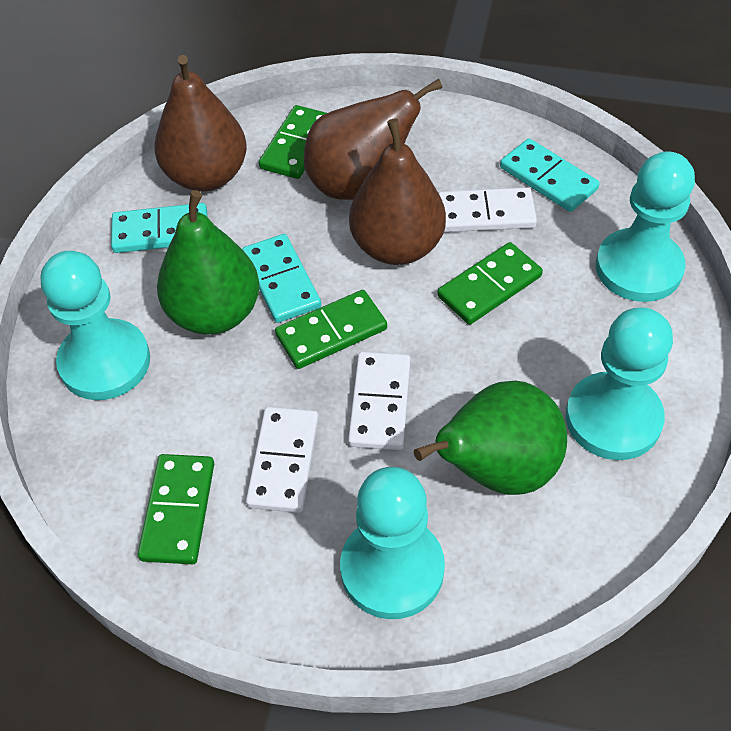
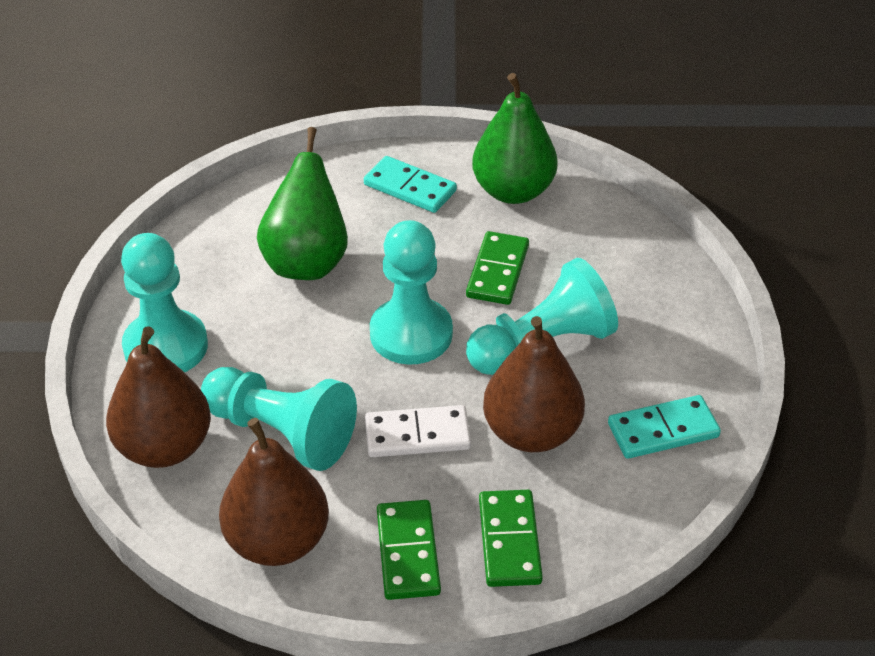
green domino: 4 -> 3
turquoise domino: 3 -> 2
white domino: 3 -> 1

